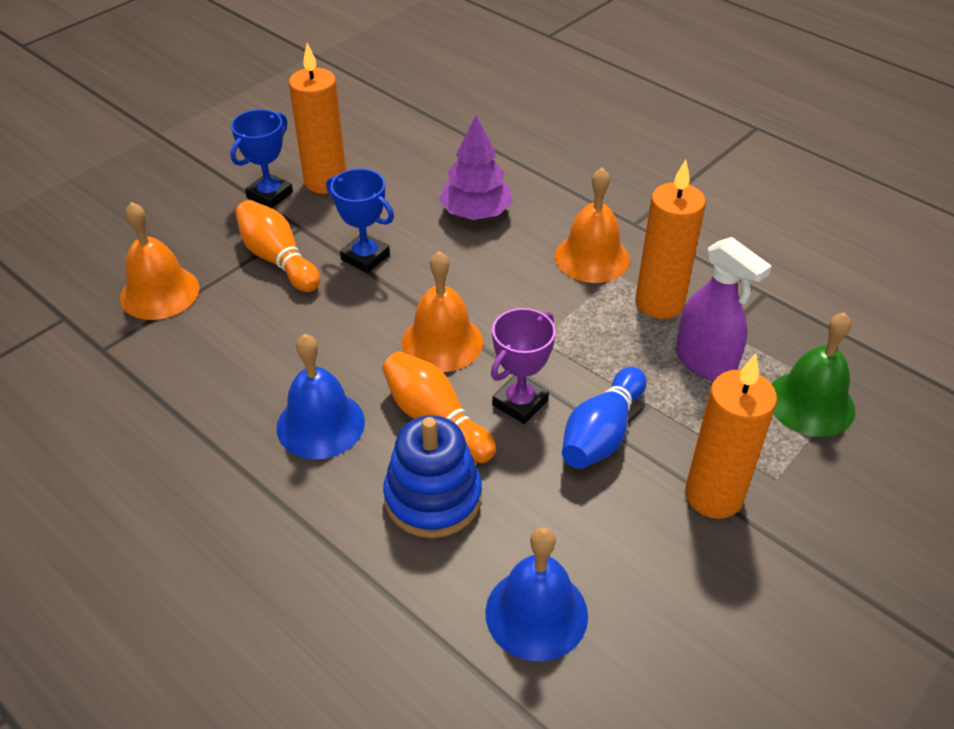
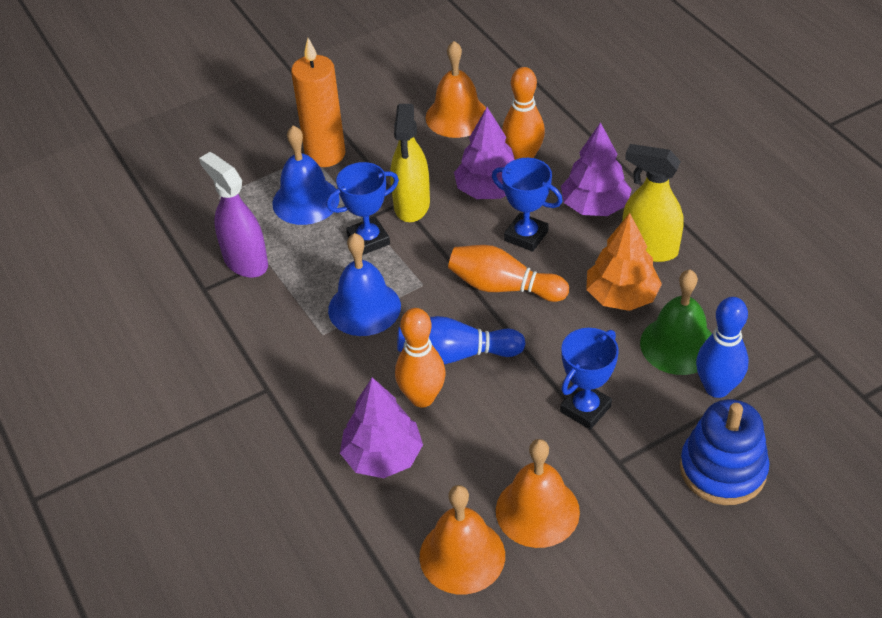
blue bowling pin: 1 -> 2
blue trophy: 2 -> 3
orange bowling pin: 2 -> 3
orange candle: 3 -> 1
orange tree: 0 -> 1
purple tree: 1 -> 3
purple trophy: 1 -> 0
yellow spray bottle: 0 -> 2

